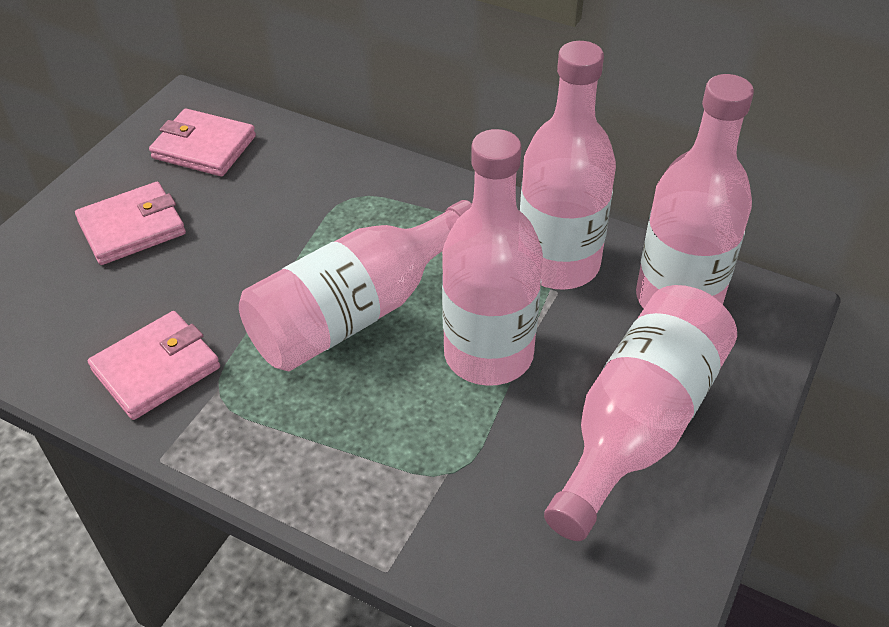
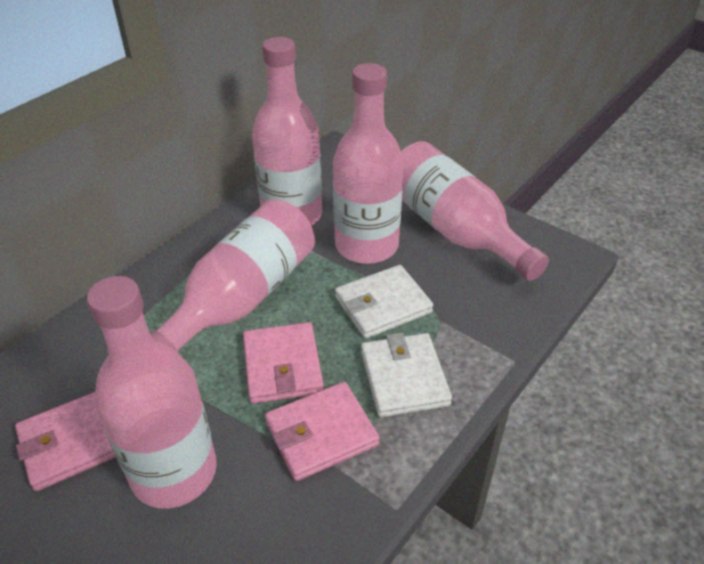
white wallet: 0 -> 2

